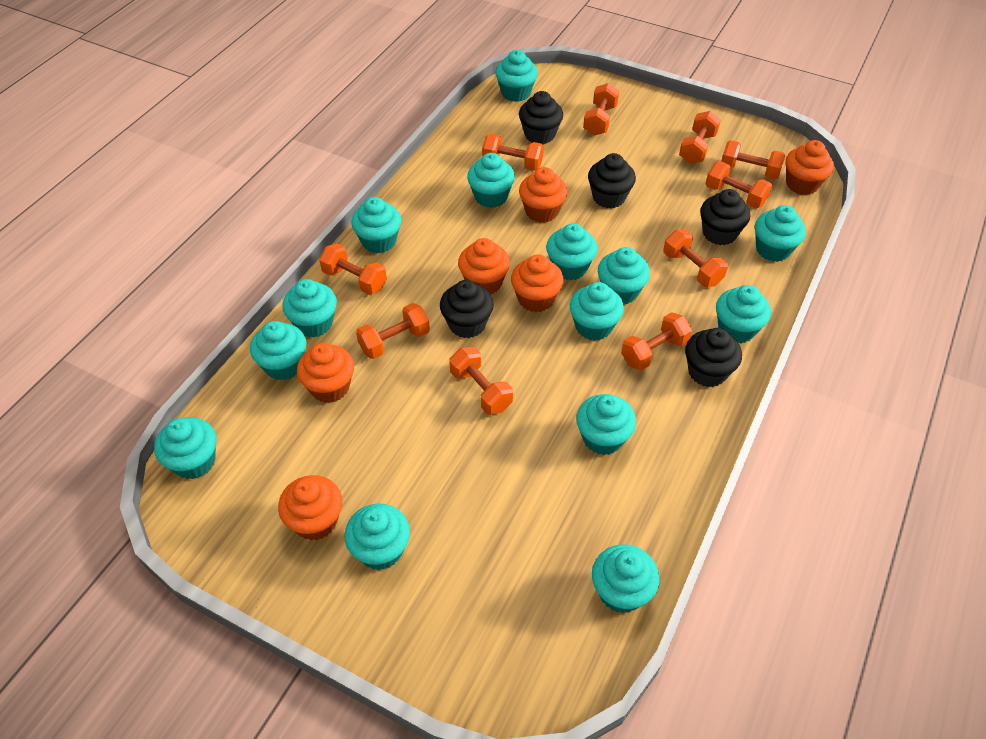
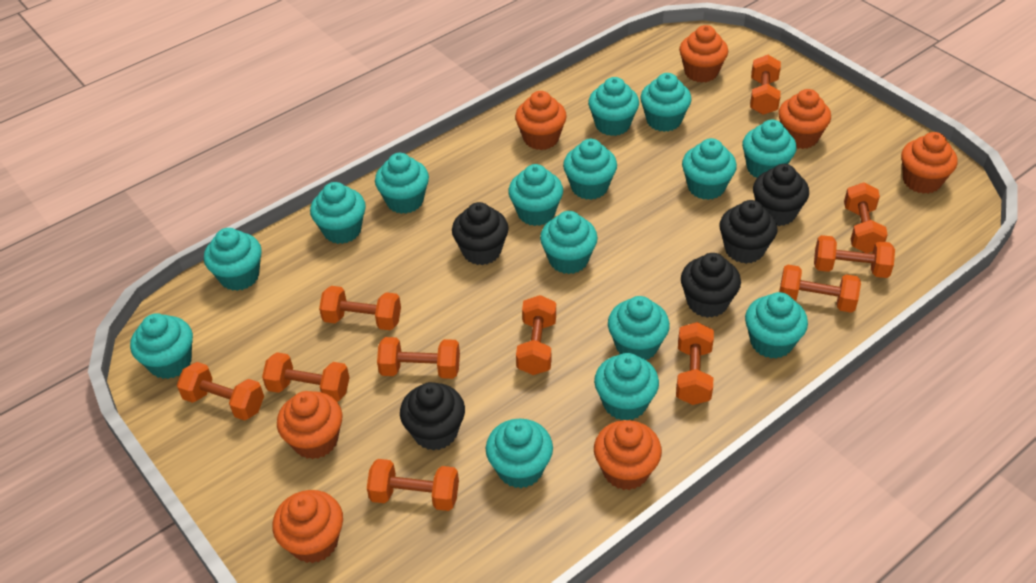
orange cupcake: 6 -> 7
orange dumbbell: 10 -> 11
turquoise cupcake: 14 -> 15

